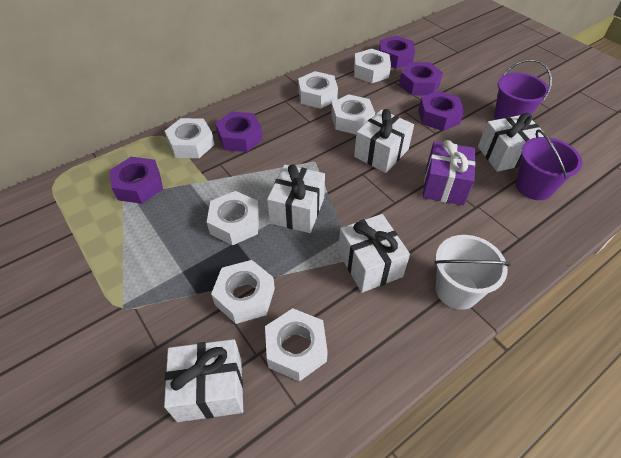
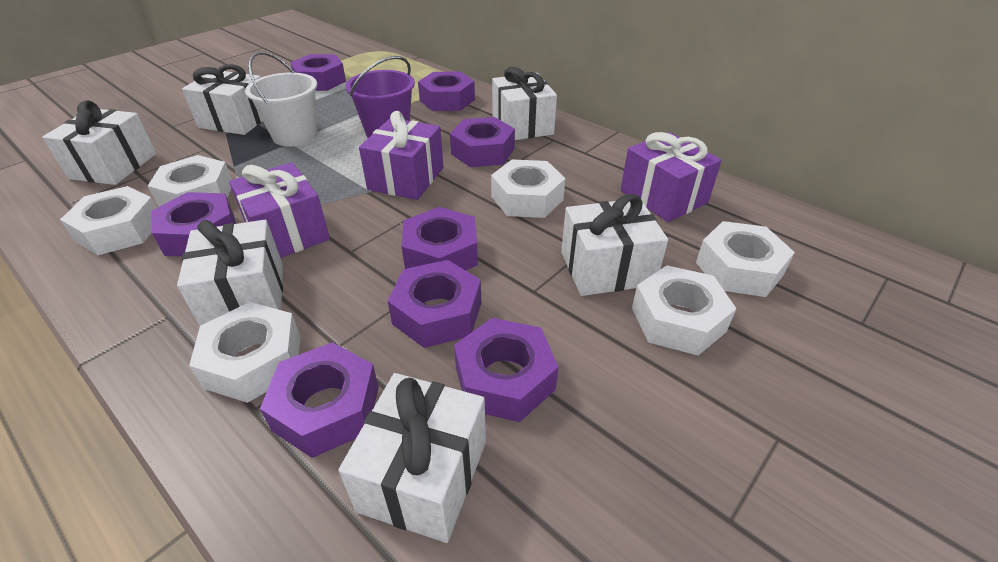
purple bucket: 2 -> 1
purple gift: 1 -> 3
purple nut: 5 -> 8
white gift: 5 -> 6
white nut: 7 -> 6

